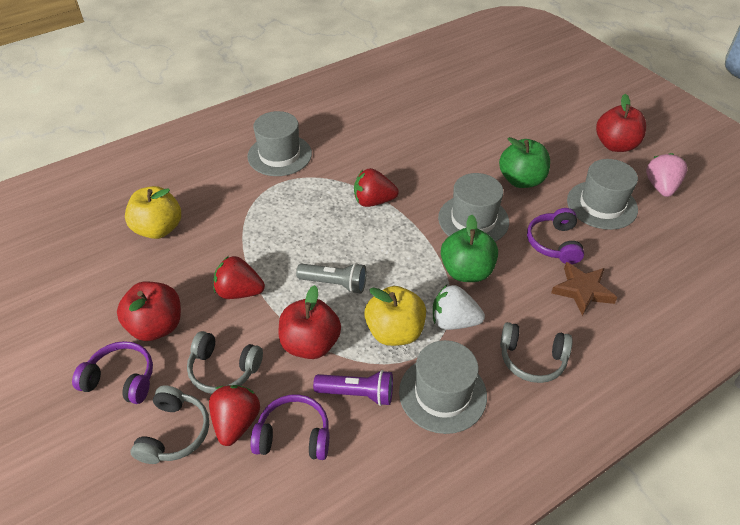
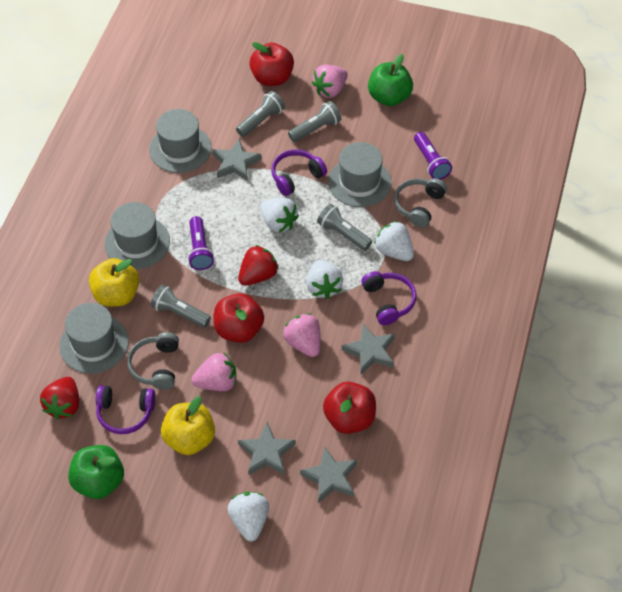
brown star: 1 -> 0
grey flashlight: 1 -> 4
grey headphones: 3 -> 2
grey star: 0 -> 4
pink strawberry: 1 -> 3
purple flashlight: 1 -> 2
red strawberry: 3 -> 2
white strawberry: 1 -> 4

